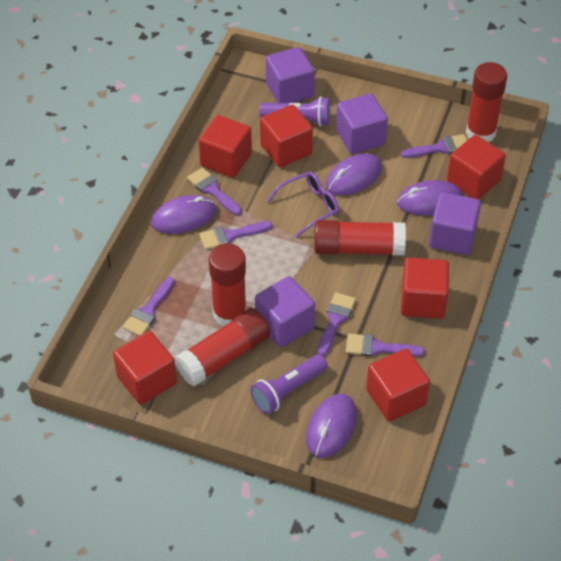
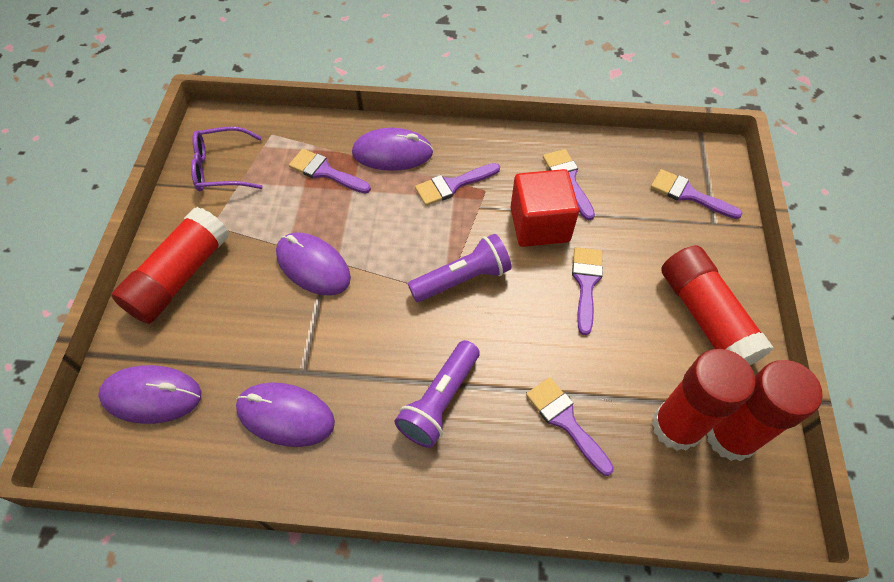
purple cube: 4 -> 0
red cube: 6 -> 1

